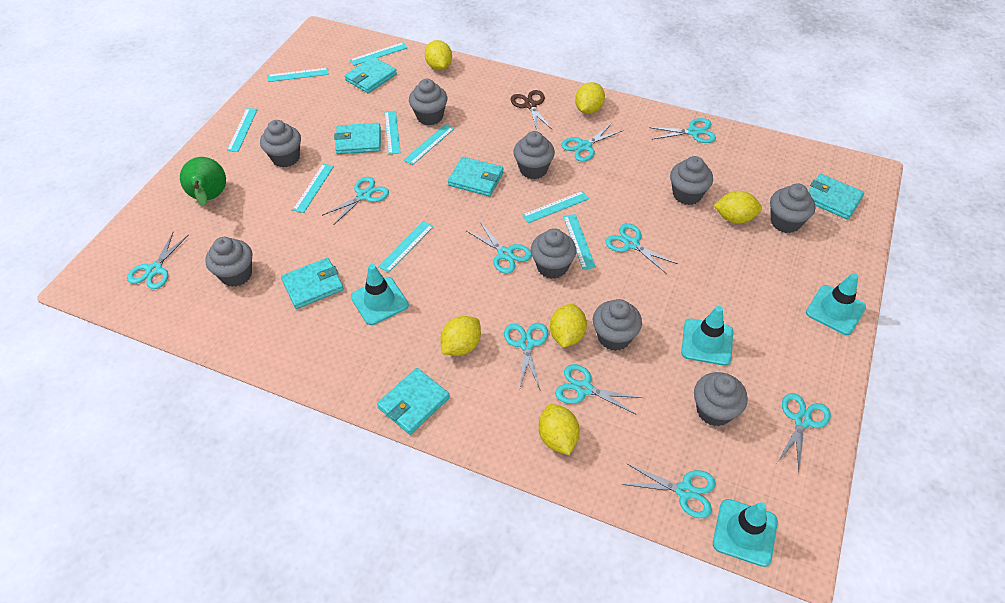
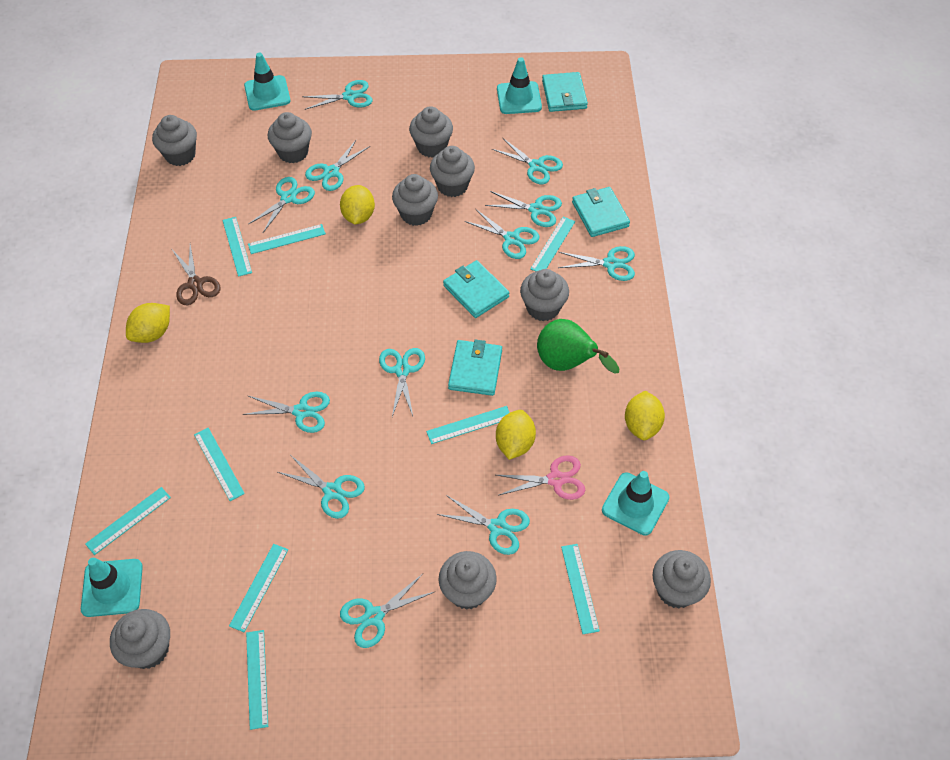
pink scissors: 0 -> 1
turquoise scissors: 10 -> 12
turquoise wallet: 6 -> 4
yellow lemon: 6 -> 4

